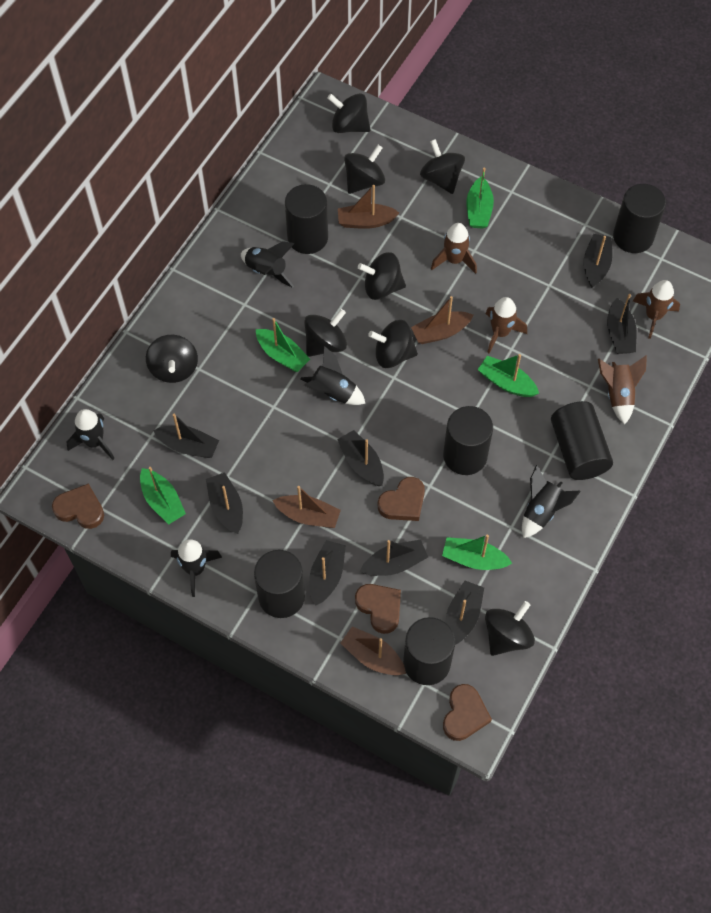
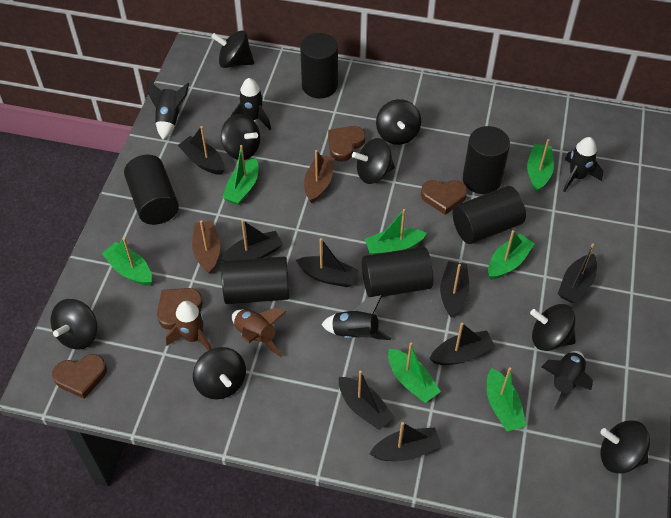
brown boat: 4 -> 2
brown rocket: 4 -> 2
green boat: 5 -> 7

